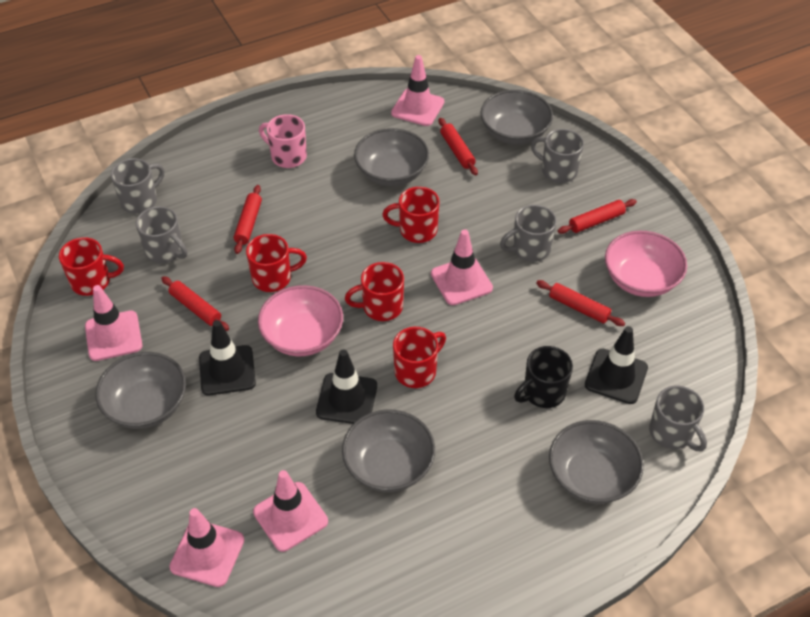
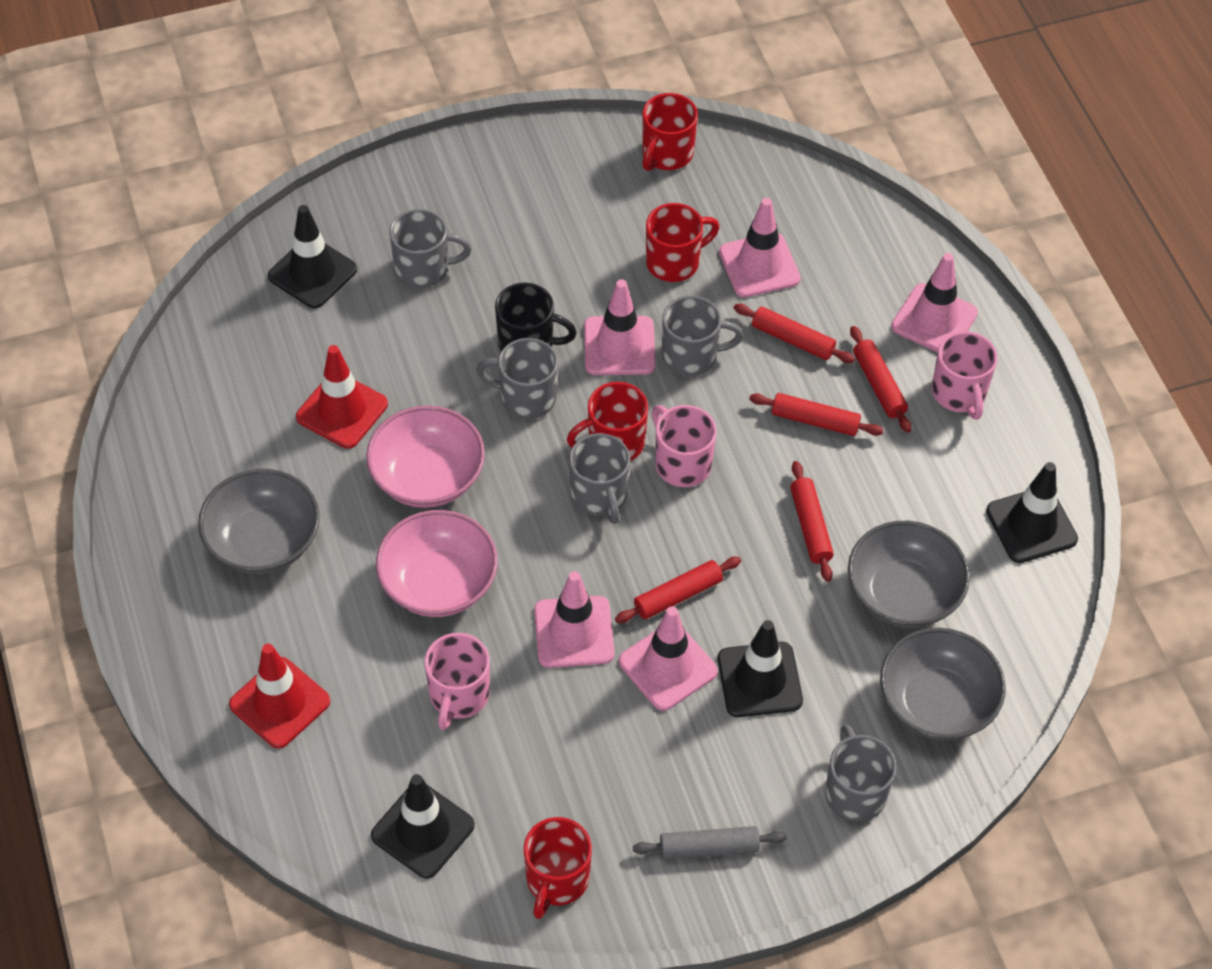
black traffic cone: 3 -> 4
grey bowl: 5 -> 3
grey rolling pin: 0 -> 1
pink mug: 1 -> 3
red mug: 5 -> 4
red traffic cone: 0 -> 2

